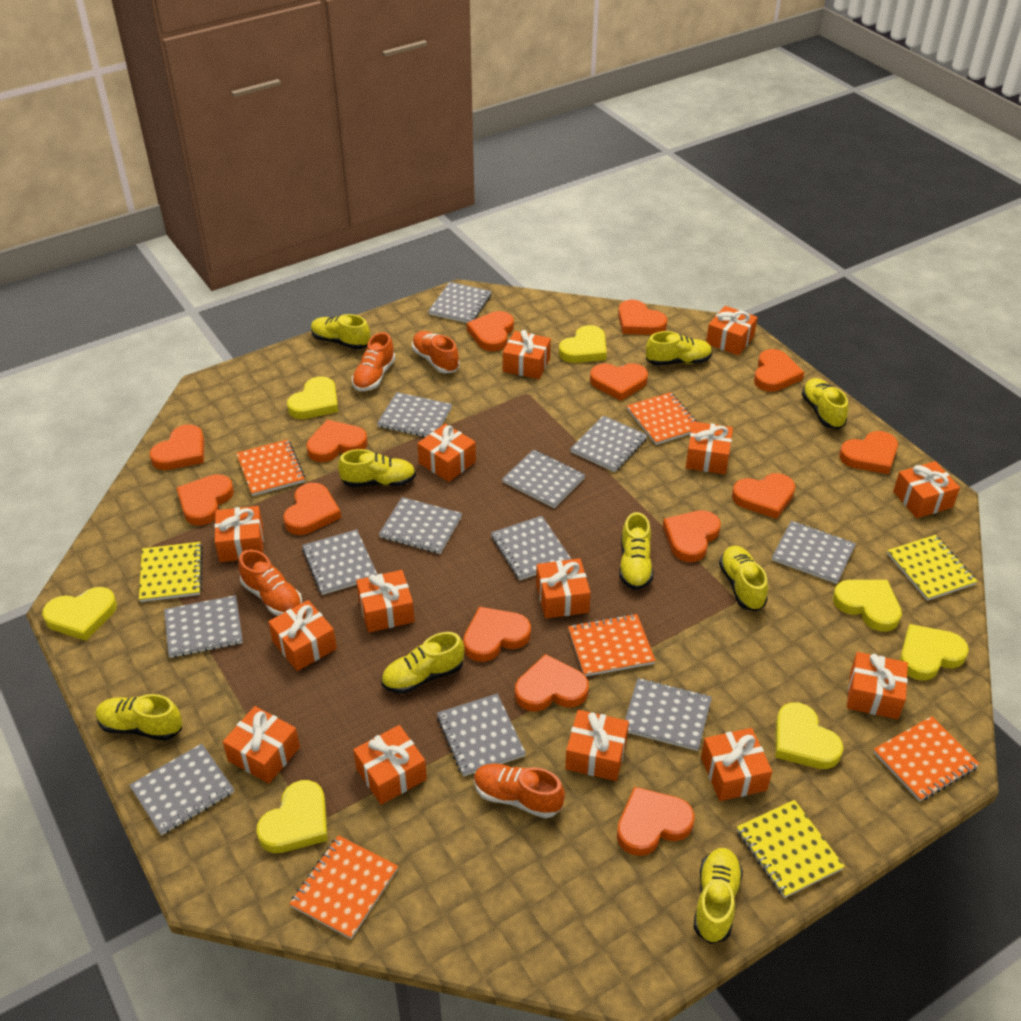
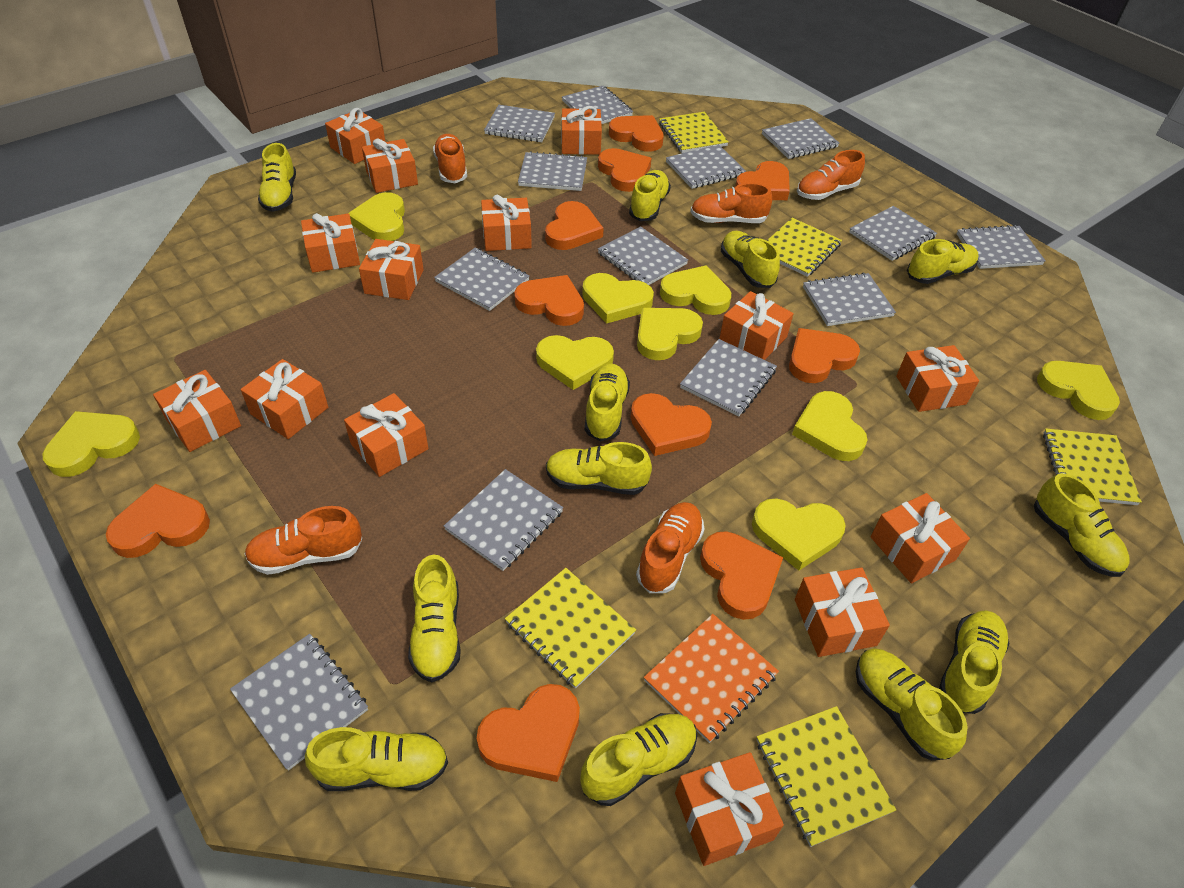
grey notebook: 12 -> 13
orange heart: 14 -> 10
orange notebook: 5 -> 1
orange shoe: 4 -> 5
yellow heart: 7 -> 9
yellow notebook: 3 -> 5
yellow shoe: 9 -> 12

